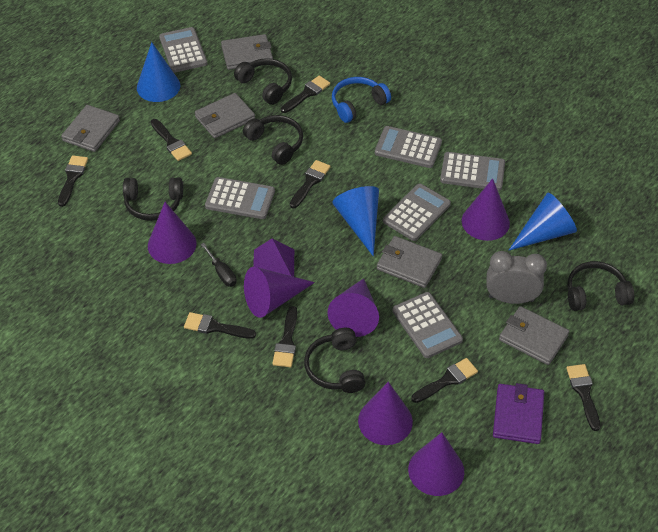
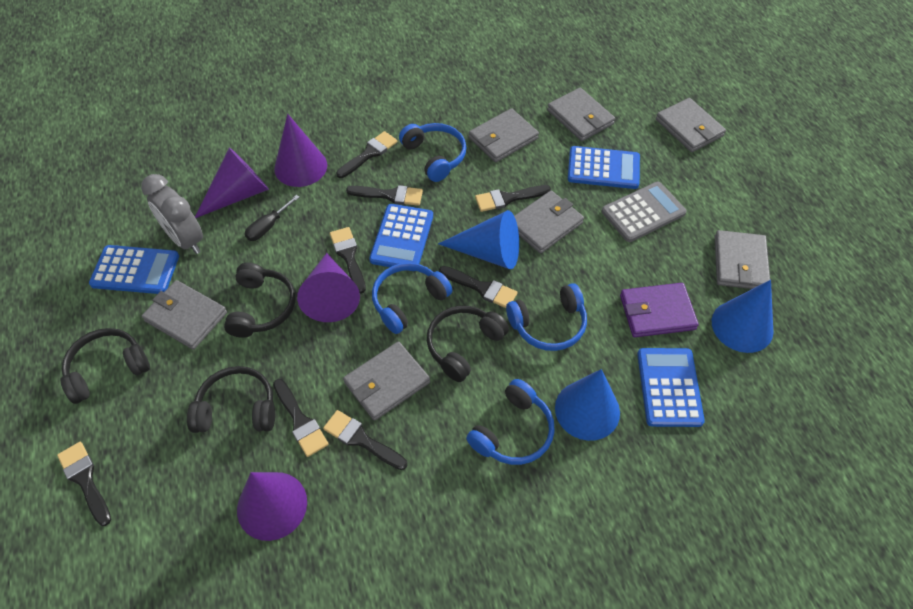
black headphones: 5 -> 4
blue calculator: 0 -> 4
blue headphones: 1 -> 4
grey calculator: 6 -> 1
grey wallet: 5 -> 7
purple cone: 6 -> 4
purple pyramid: 1 -> 0

